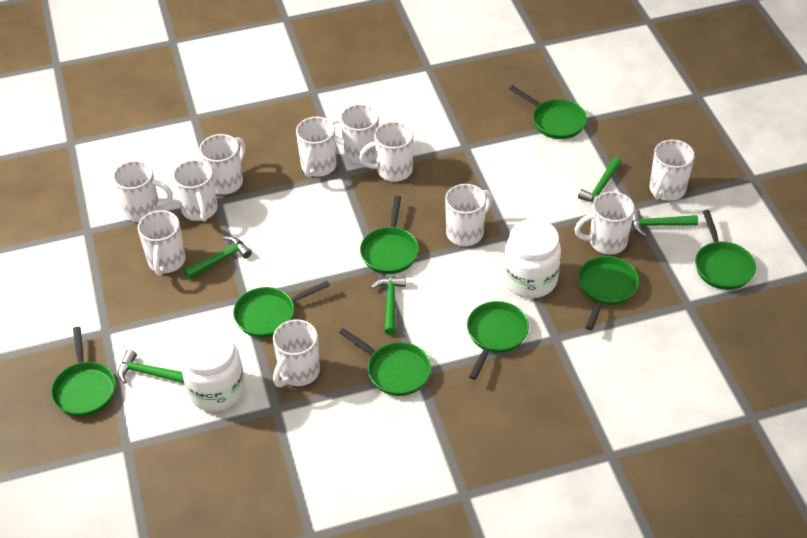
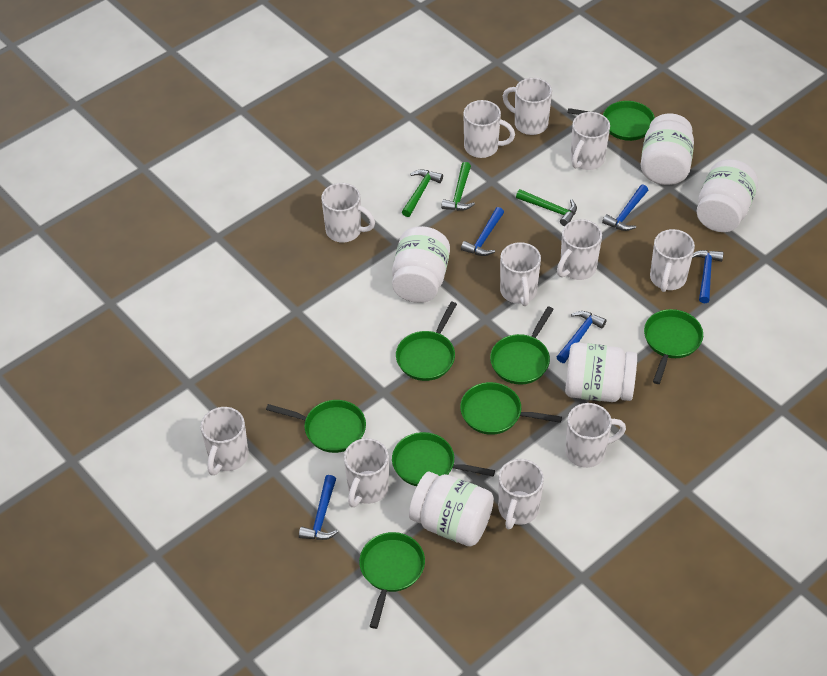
blue hammer: 0 -> 5
green hammer: 5 -> 3
white jar: 2 -> 5

